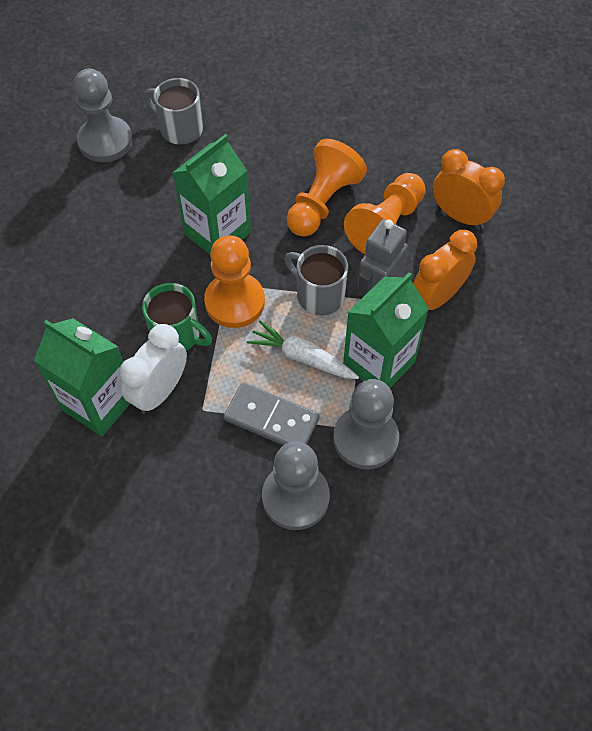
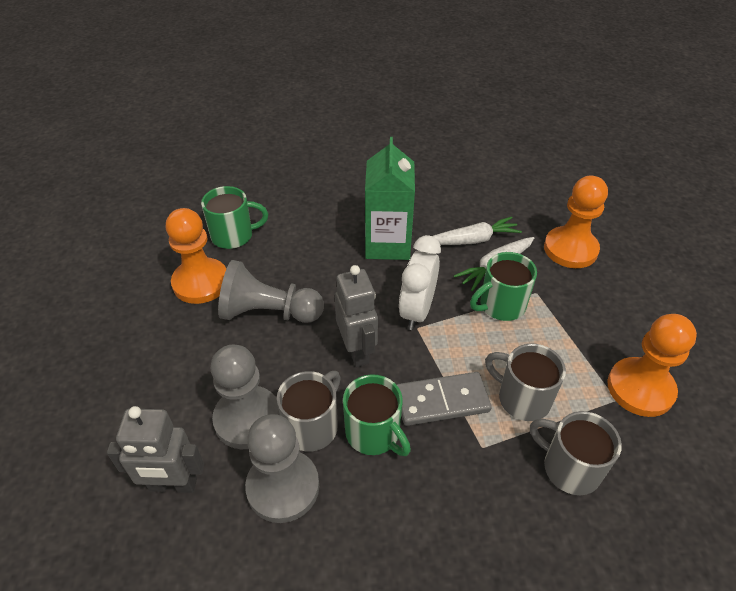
green carton: 3 -> 1
green mug: 1 -> 3
grey mug: 2 -> 3
grey robot: 1 -> 2
orange clock: 2 -> 0
white carrot: 1 -> 2

